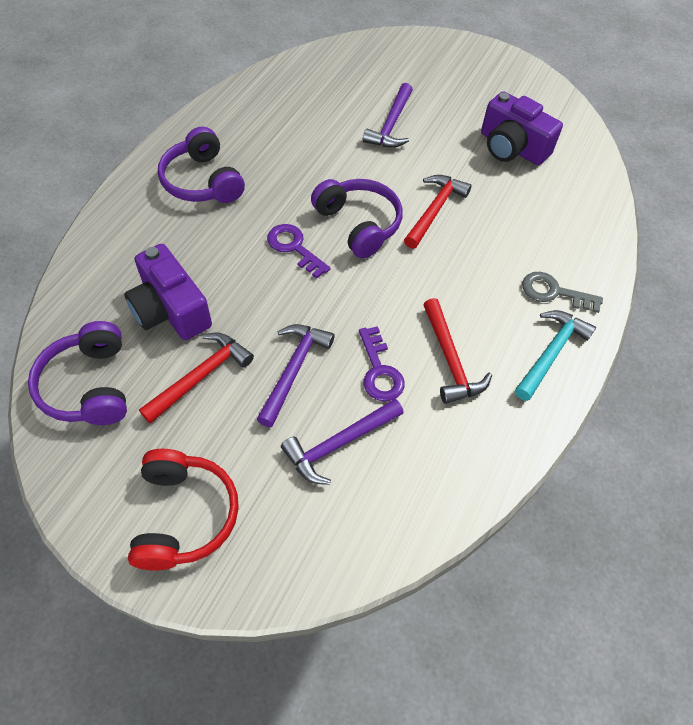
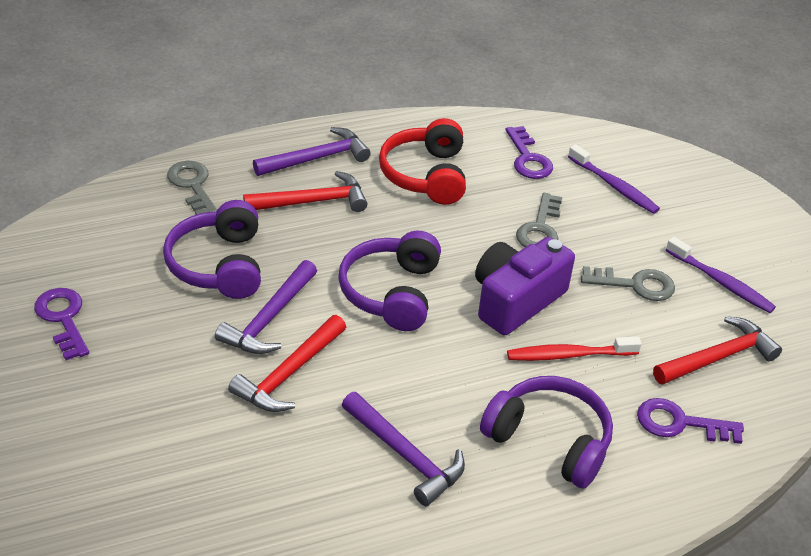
grey key: 1 -> 3
purple camera: 2 -> 1
purple key: 2 -> 3
purple toothbrush: 0 -> 2
red toothbrush: 0 -> 1
turquoise hammer: 1 -> 0

